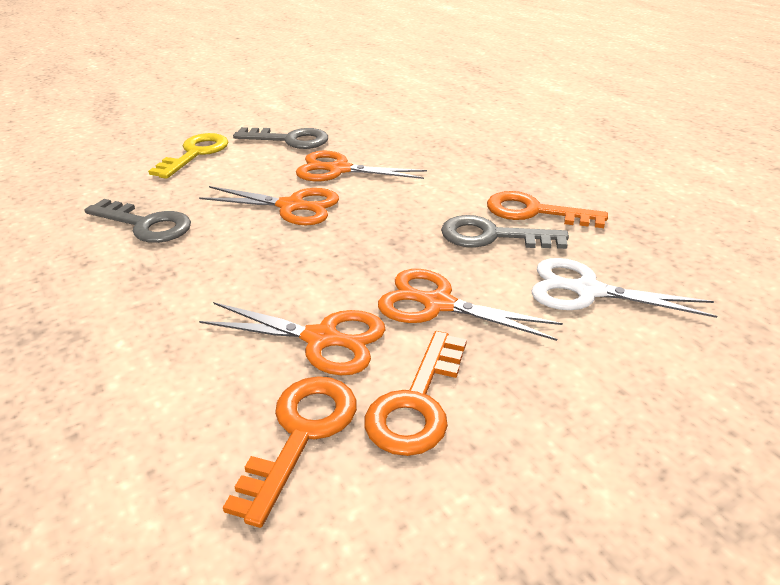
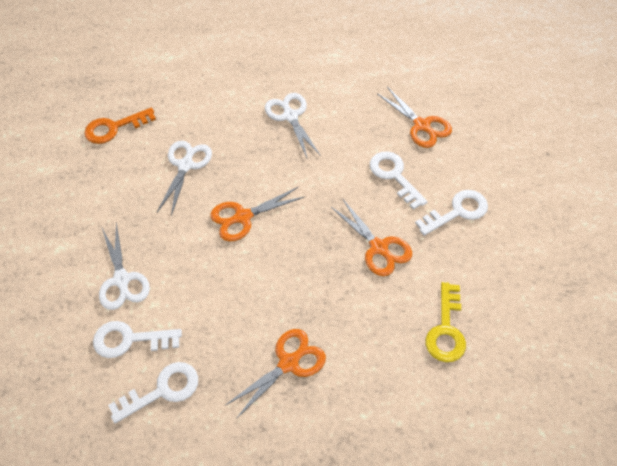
grey key: 3 -> 0
orange key: 3 -> 1
white key: 0 -> 4
white scissors: 1 -> 3

